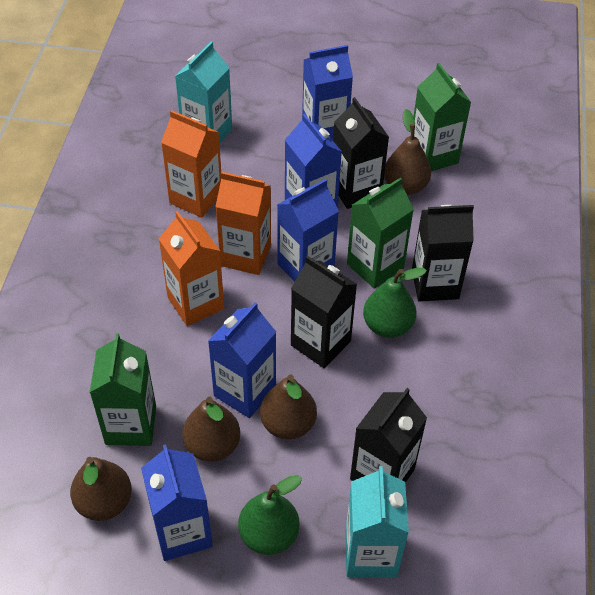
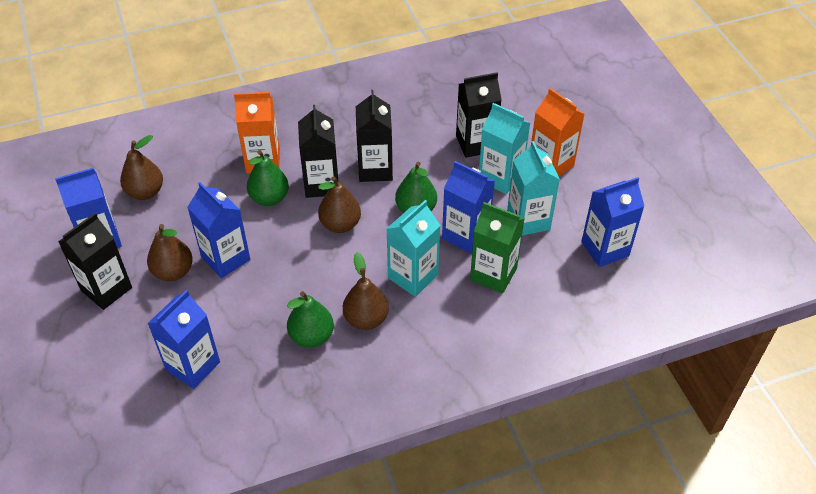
green carton: 3 -> 1
green pear: 2 -> 3
orange carton: 3 -> 2
turquoise carton: 2 -> 3

